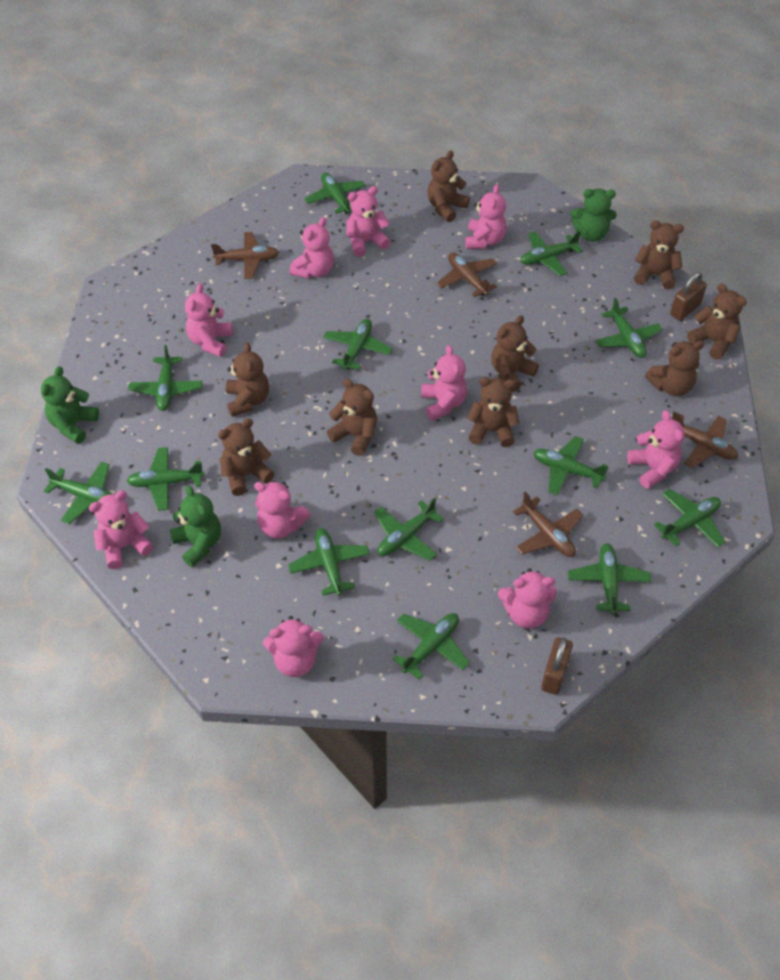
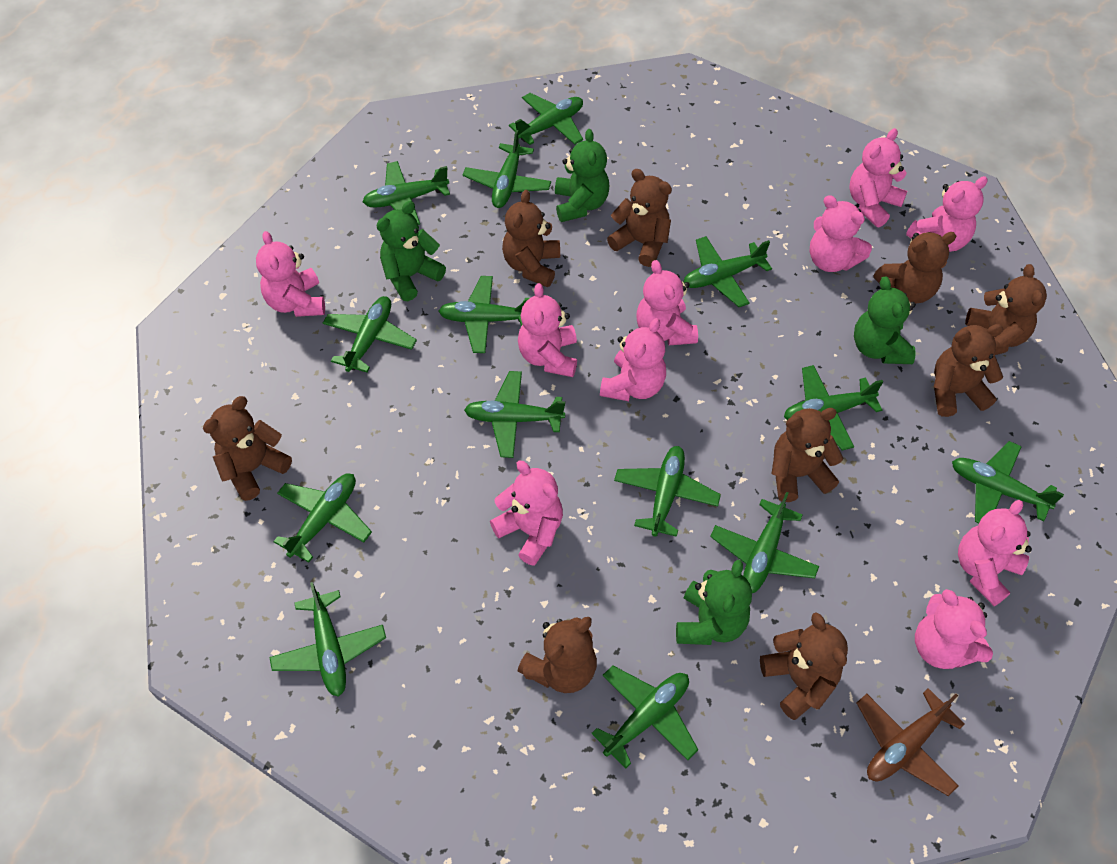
brown padlock: 2 -> 0
brown plane: 4 -> 1
green plane: 13 -> 14
green teddy bear: 3 -> 4

